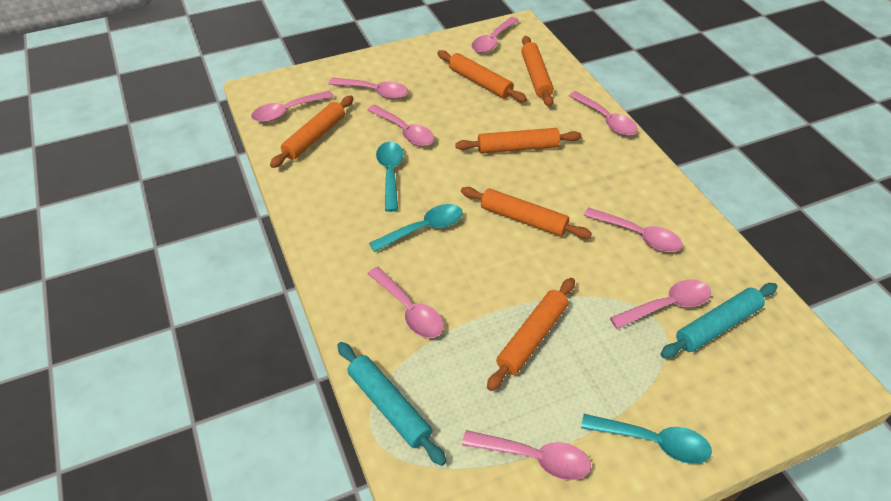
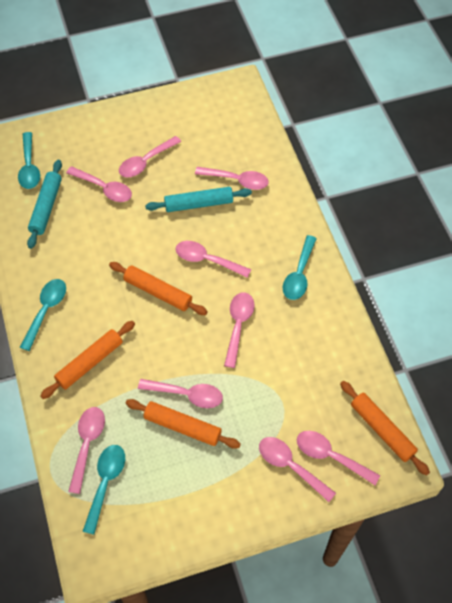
orange rolling pin: 6 -> 4
turquoise spoon: 3 -> 4

